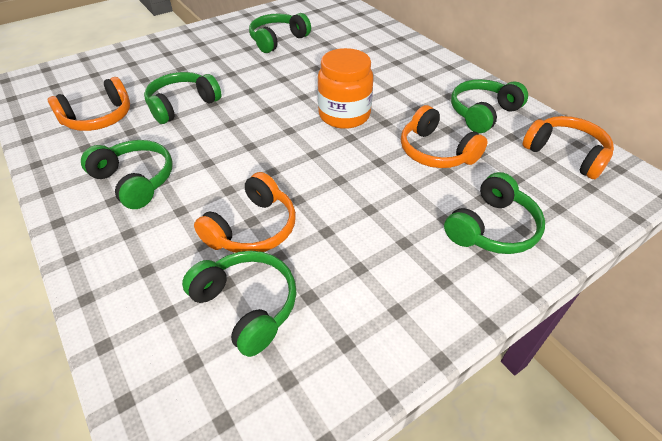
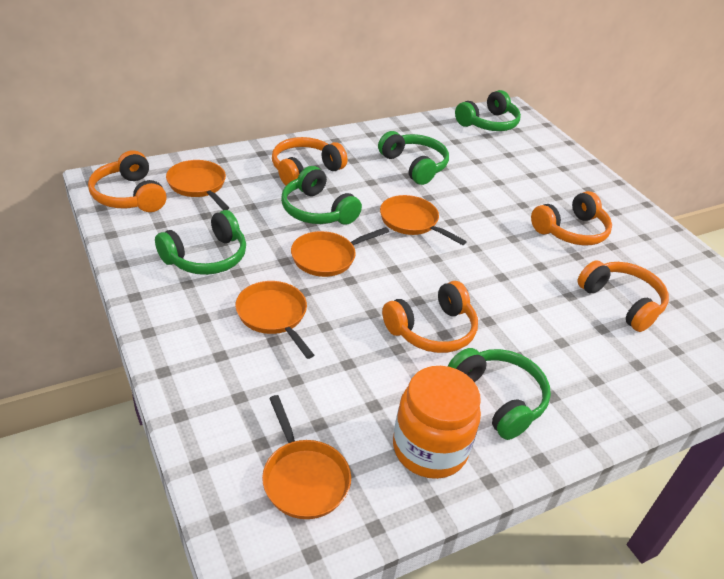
green headphones: 6 -> 5
orange headphones: 4 -> 5
orange pan: 0 -> 5

